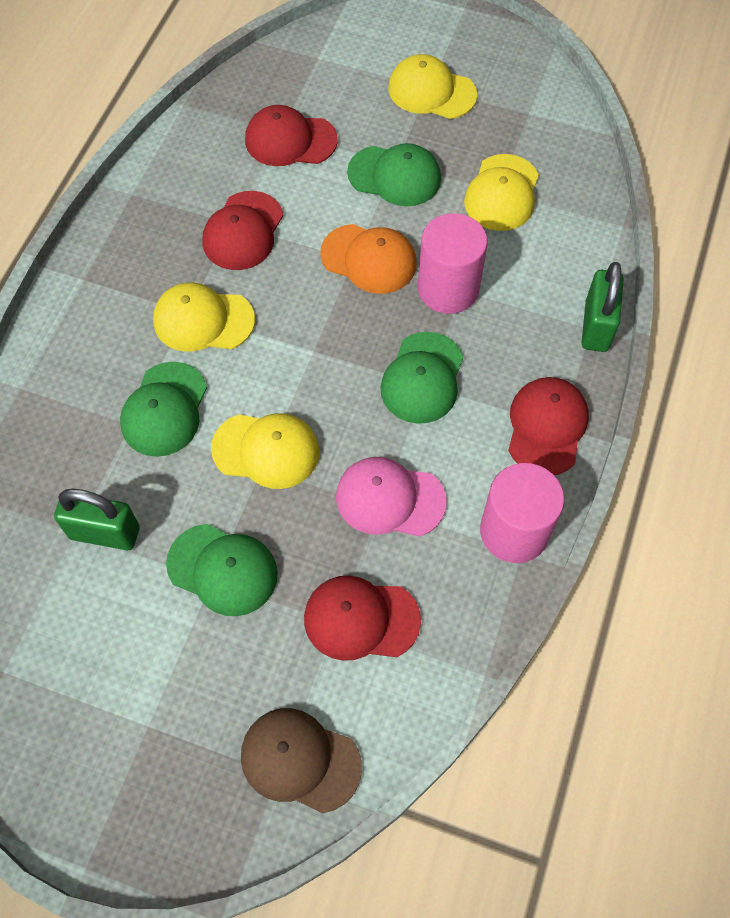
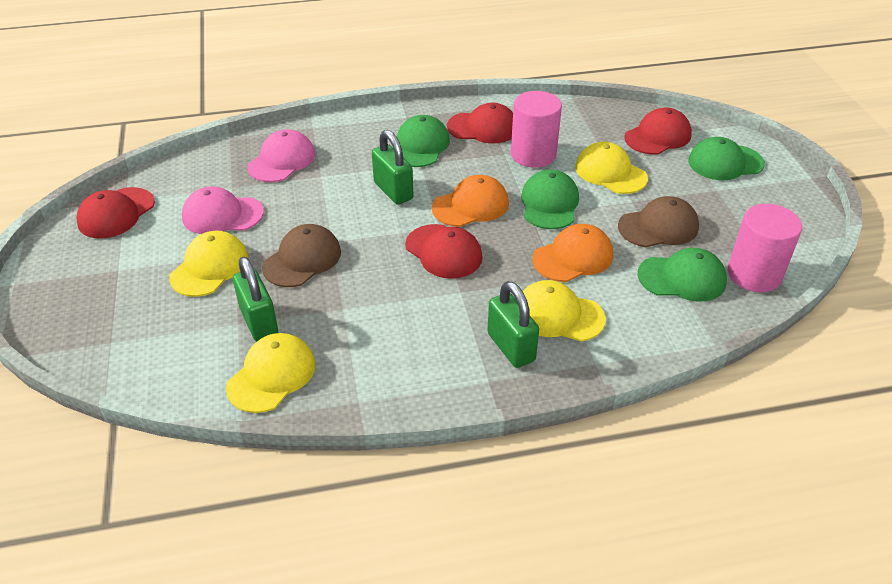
brown cap: 1 -> 2
green padlock: 2 -> 3
orange cap: 1 -> 2
pink cap: 1 -> 2

